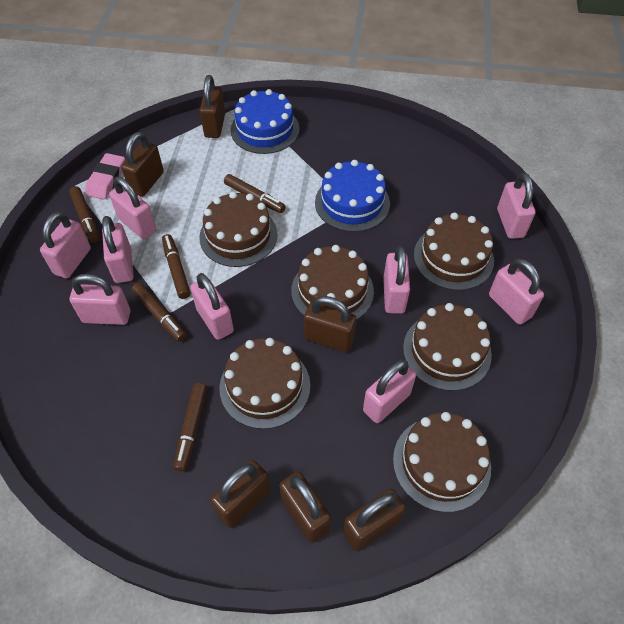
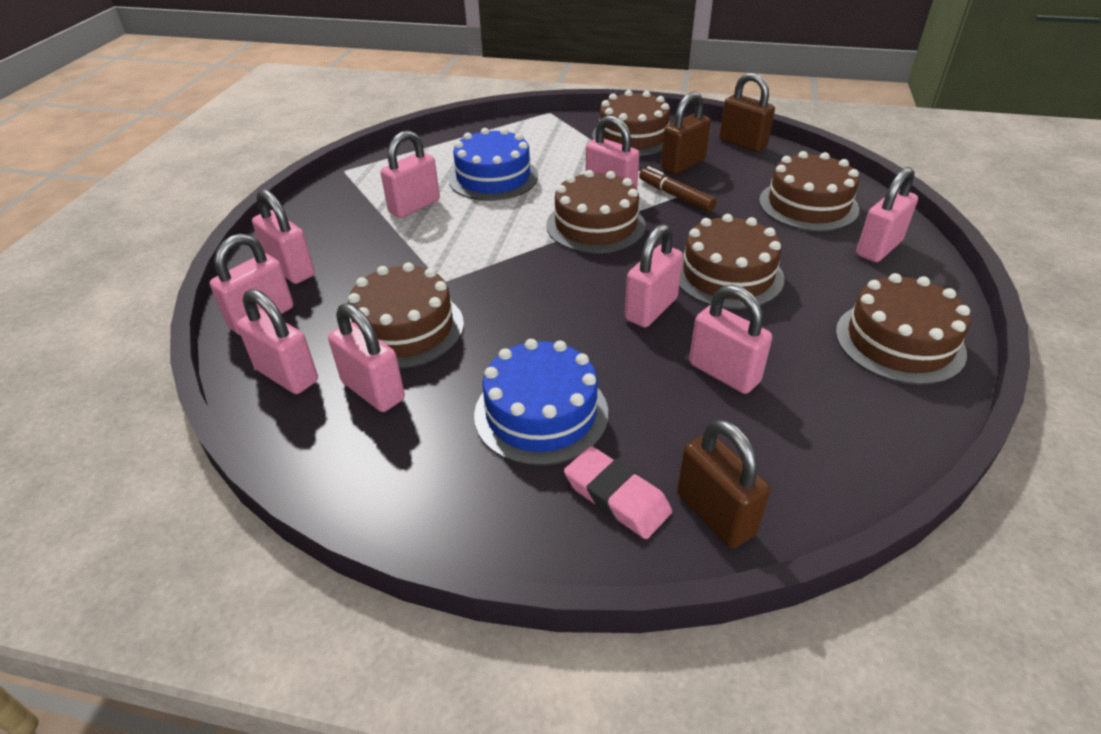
brown marker: 5 -> 1
brown padlock: 6 -> 3

